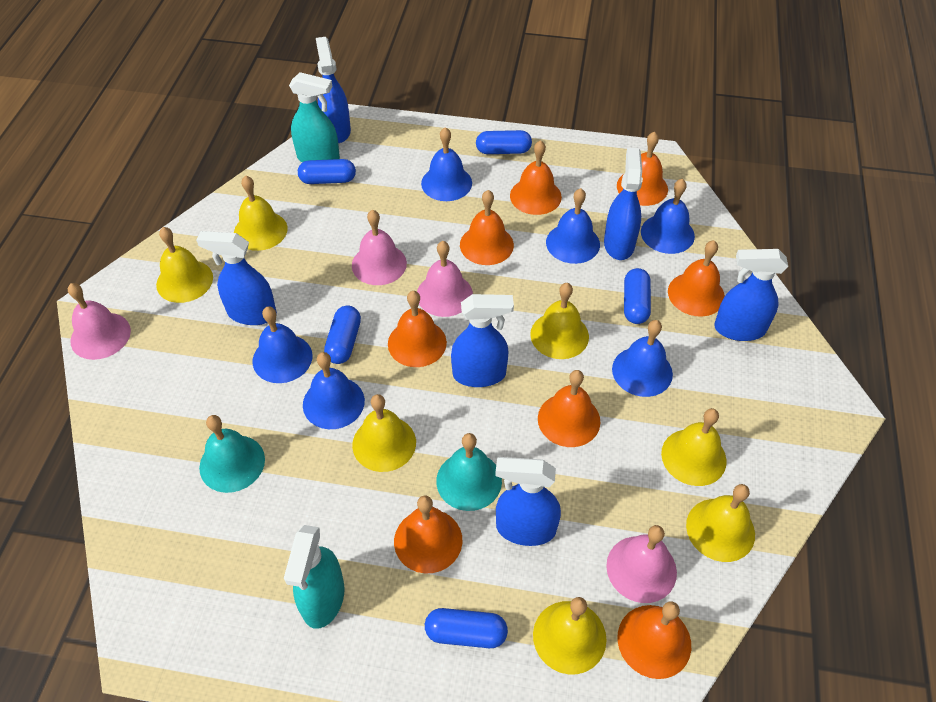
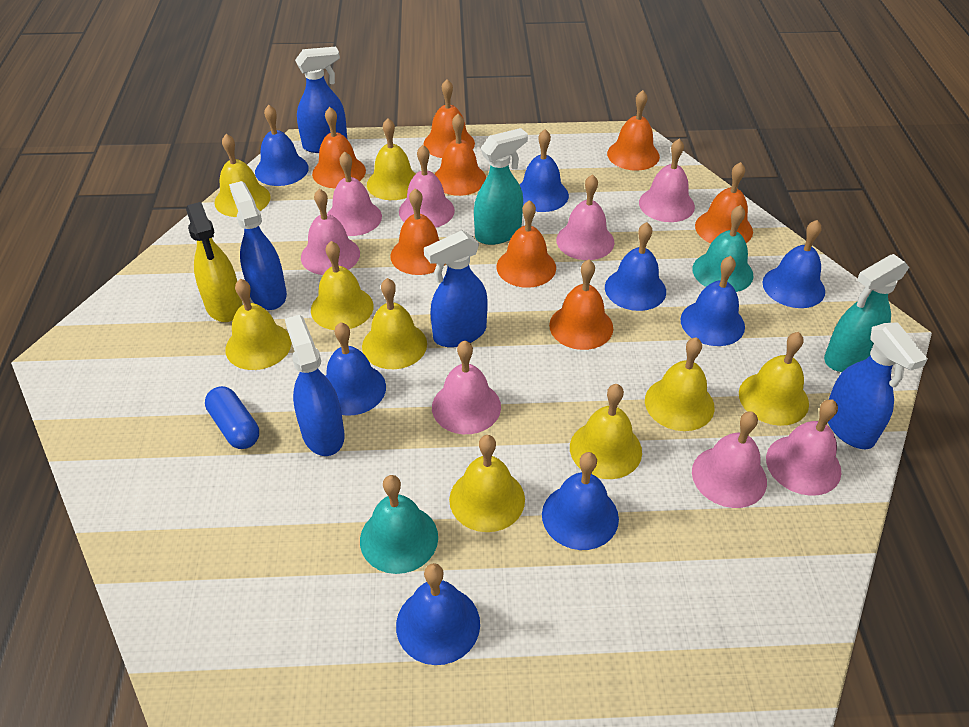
blue bell: 6 -> 8
blue capsule: 5 -> 1
blue spray bottle: 6 -> 5
pink bell: 4 -> 8
yellow bell: 7 -> 9
yellow spray bottle: 0 -> 1

